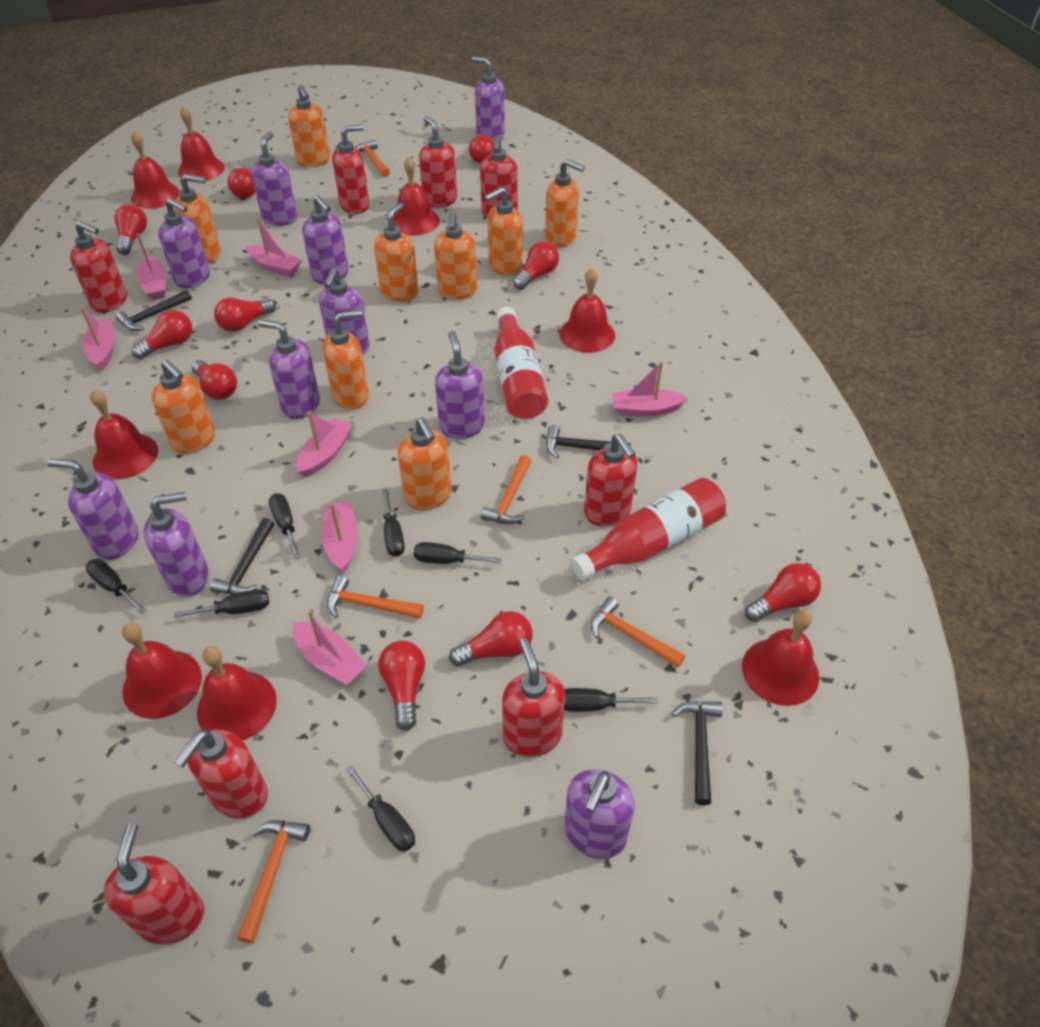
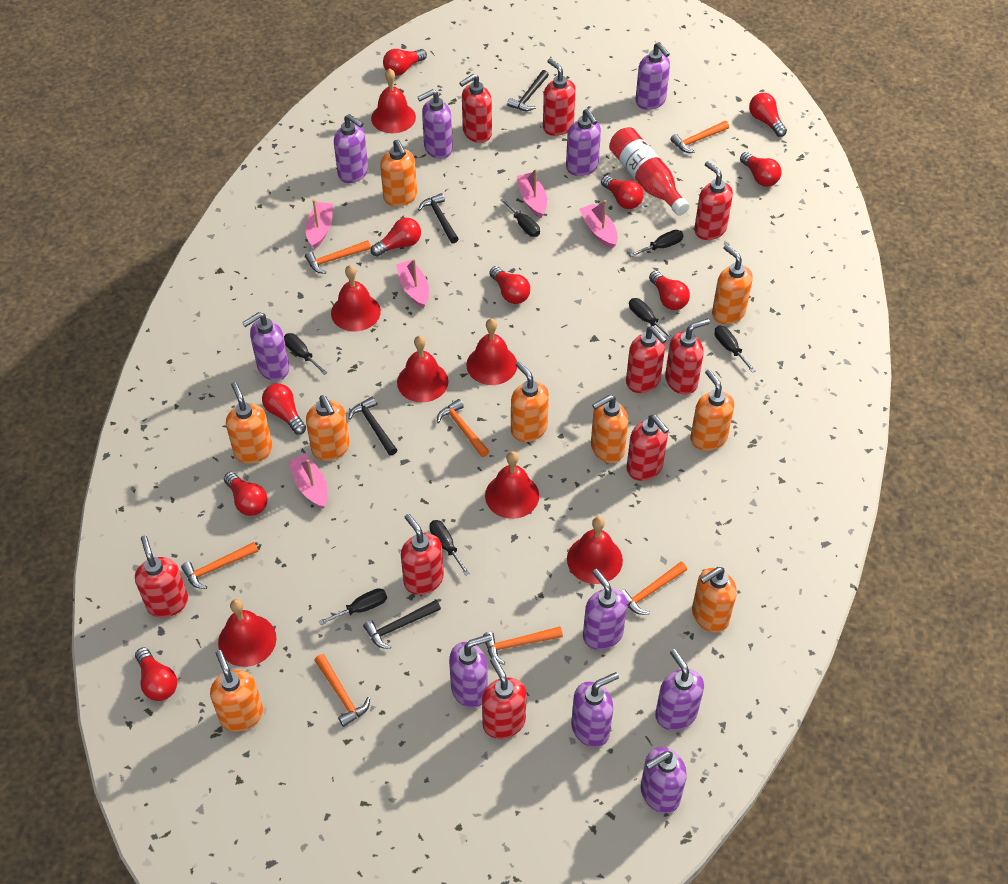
orange hammer: 5 -> 7
pink boat: 7 -> 5
red bell: 8 -> 7
red bottle: 2 -> 1
red soap dispenser: 8 -> 9

